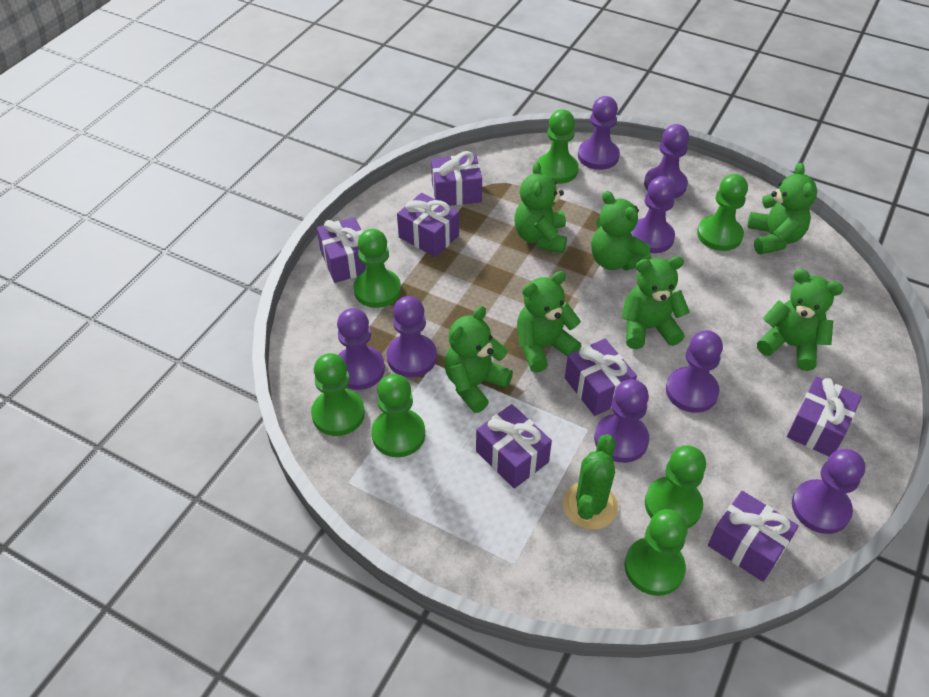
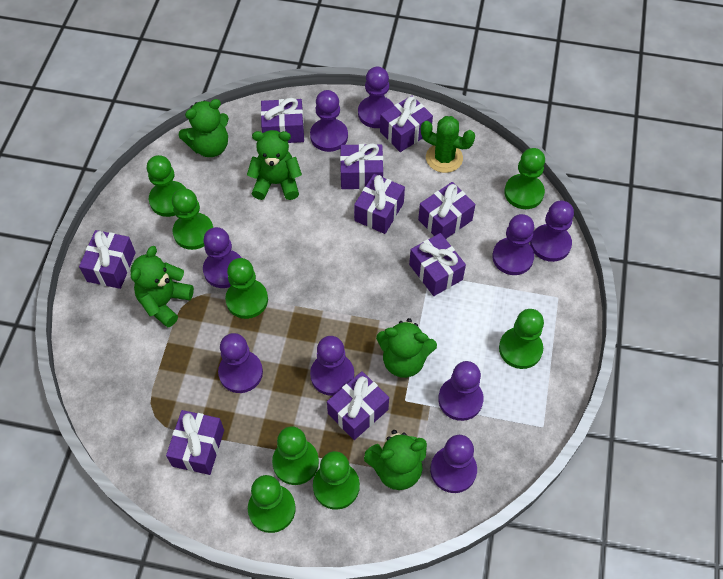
green pawn: 7 -> 8
green teddy bear: 7 -> 5
purple gift: 7 -> 9
purple pawn: 8 -> 9

